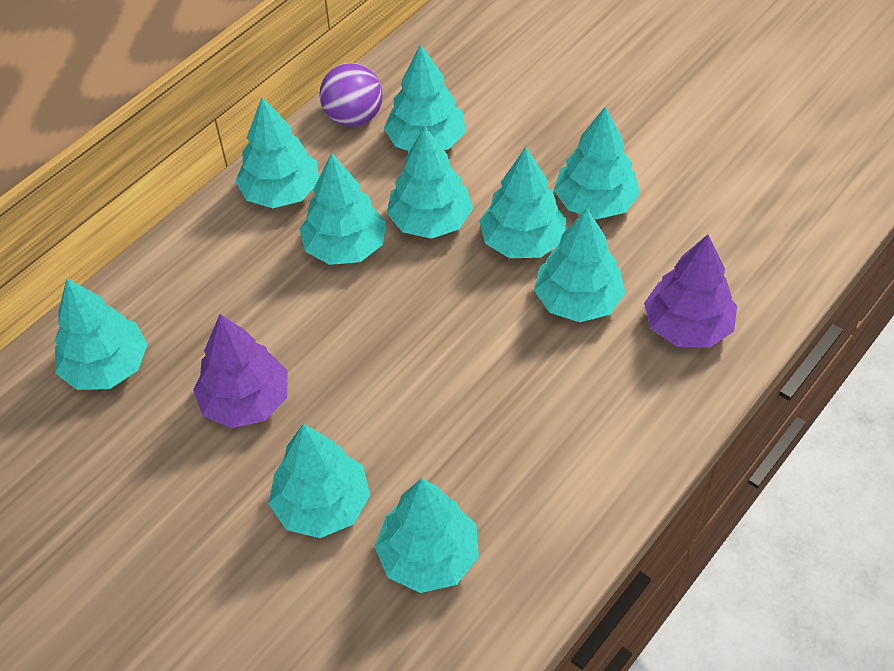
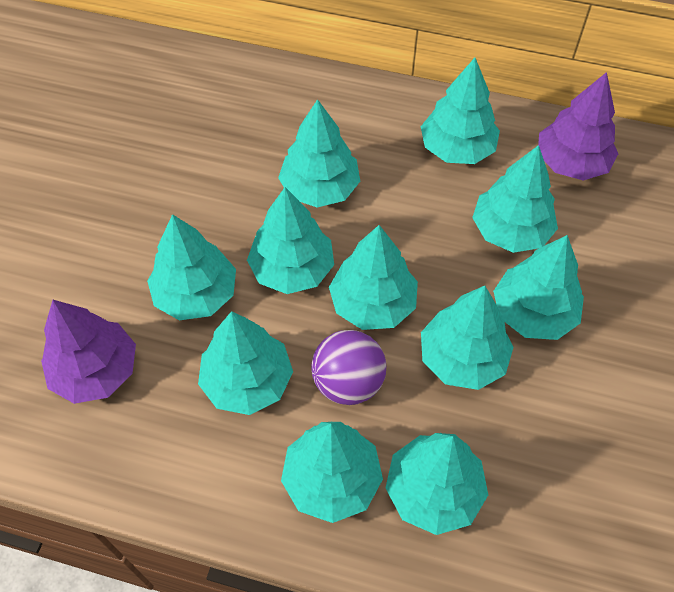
turquoise tree: 10 -> 11

